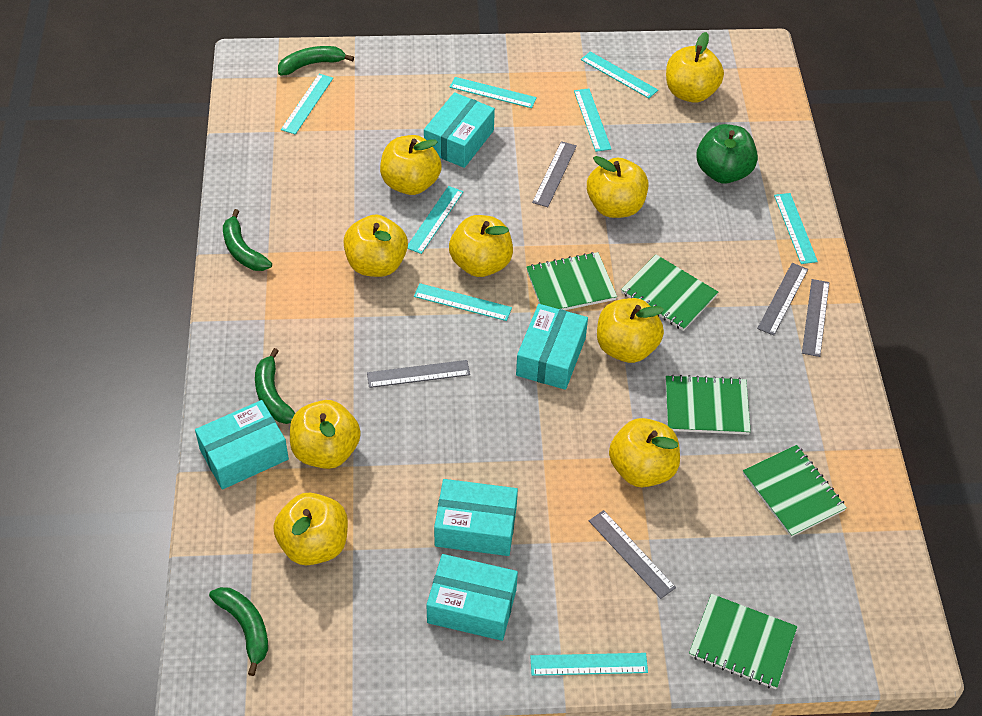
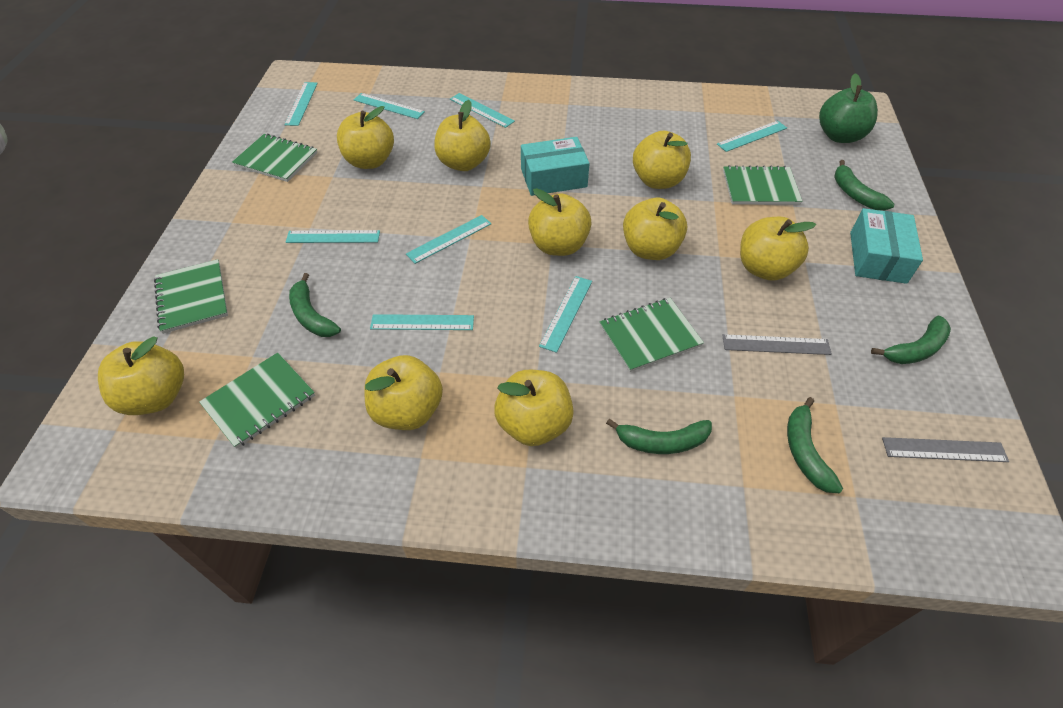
green banana: 4 -> 5
grey ruler: 5 -> 2
turquoise box: 5 -> 2

